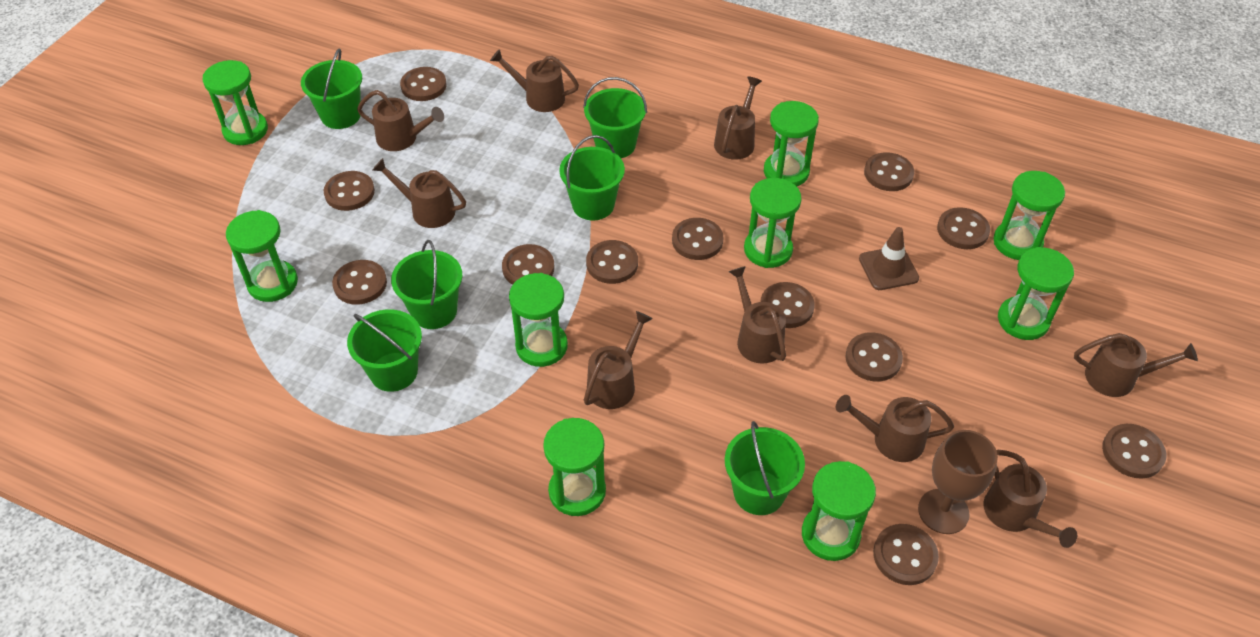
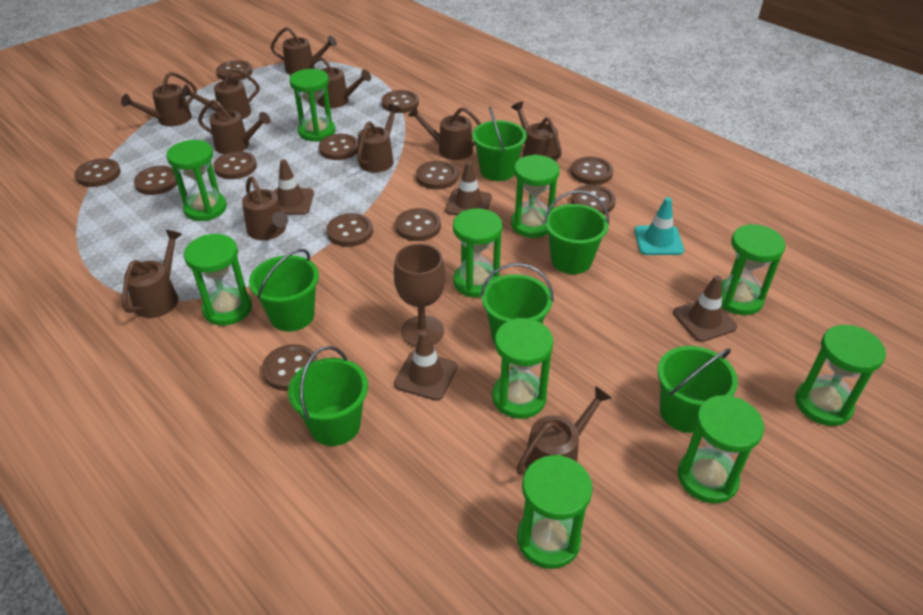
brown traffic cone: 1 -> 4
brown watering can: 9 -> 11
green hourglass: 9 -> 10
turquoise traffic cone: 0 -> 1

